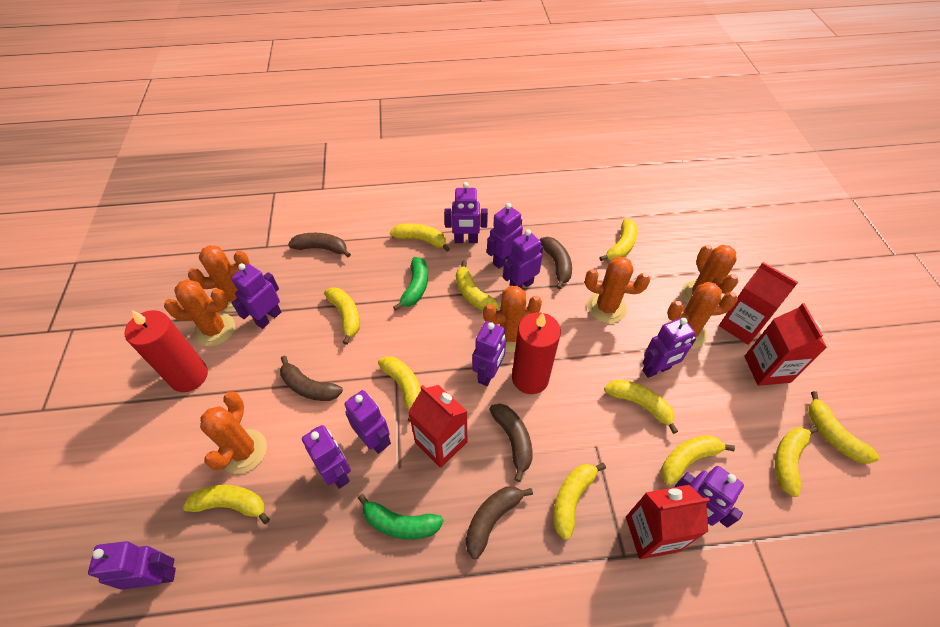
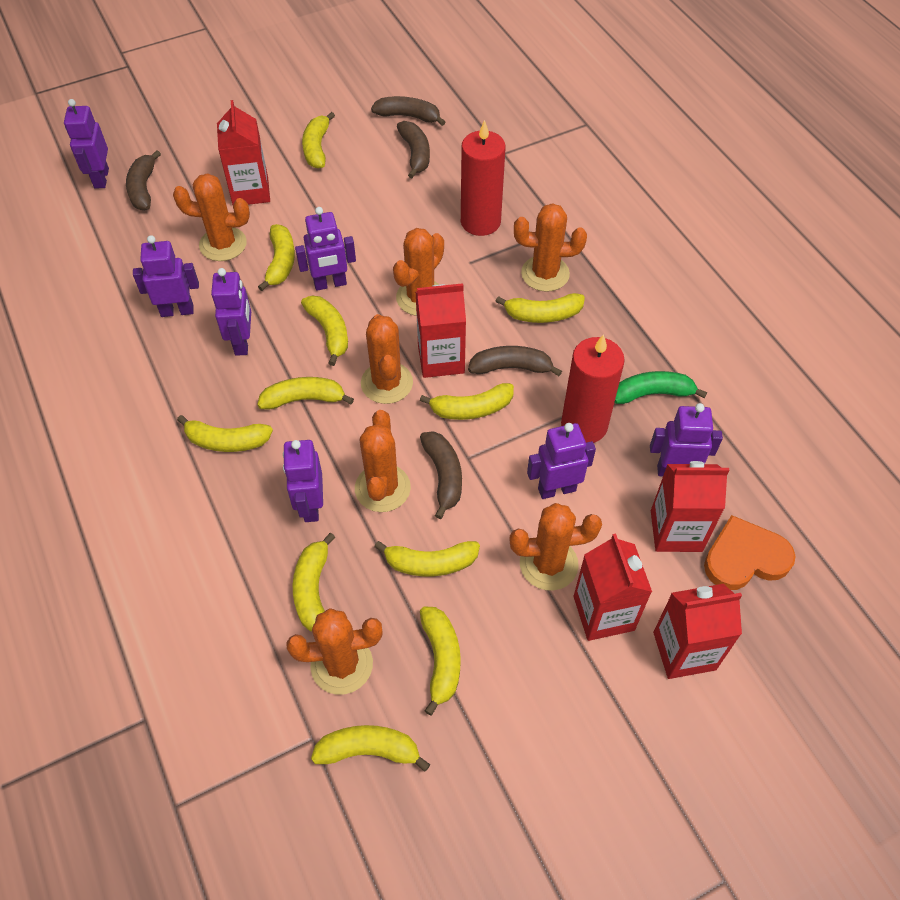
green banana: 2 -> 1
orange heart: 0 -> 1
purple robot: 10 -> 7
red carton: 4 -> 5

